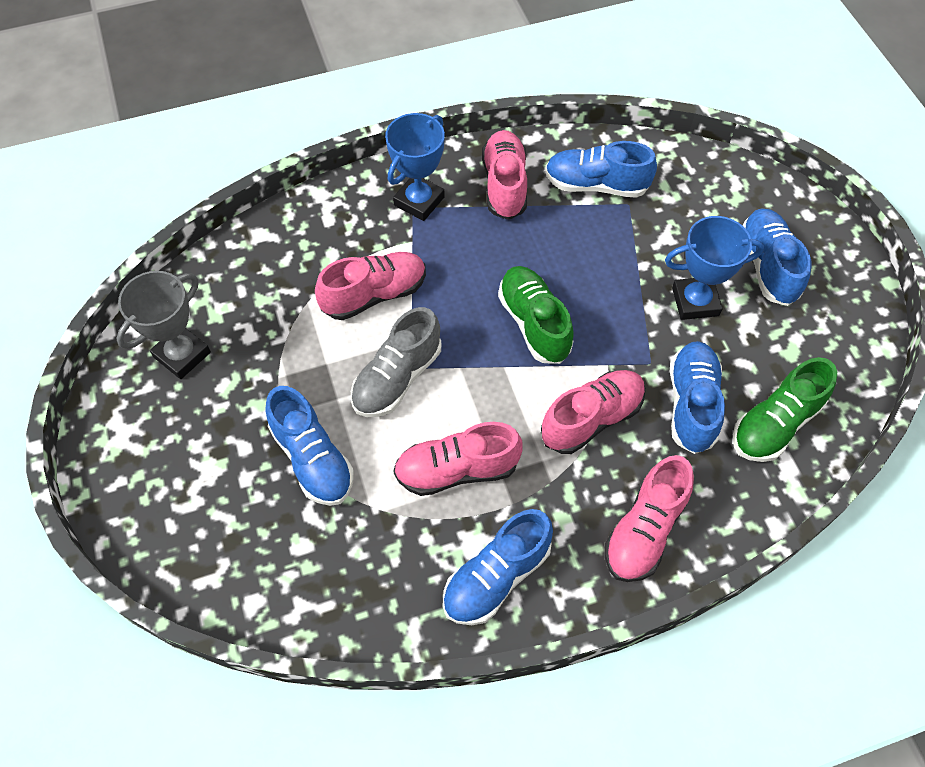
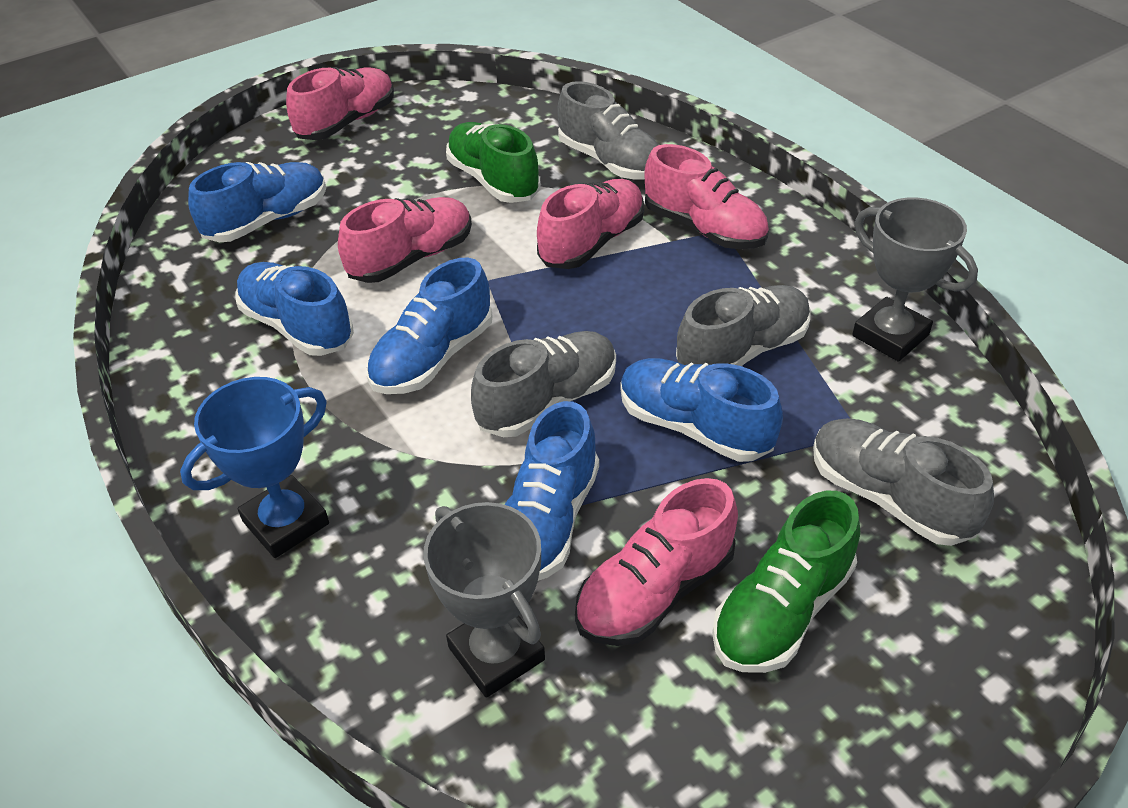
blue trophy: 2 -> 1
grey shoe: 1 -> 4
grey trophy: 1 -> 2

